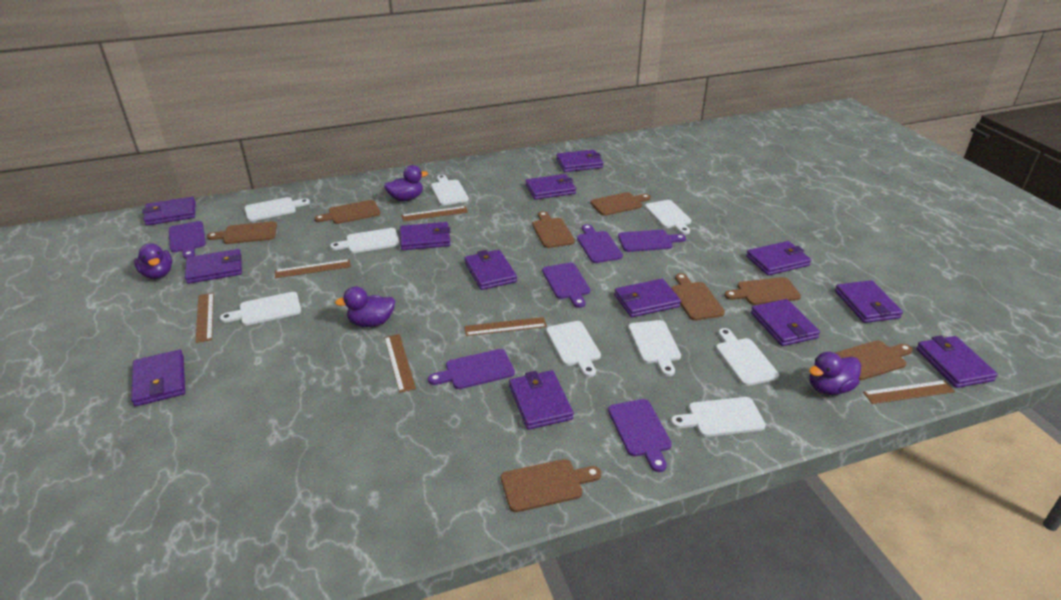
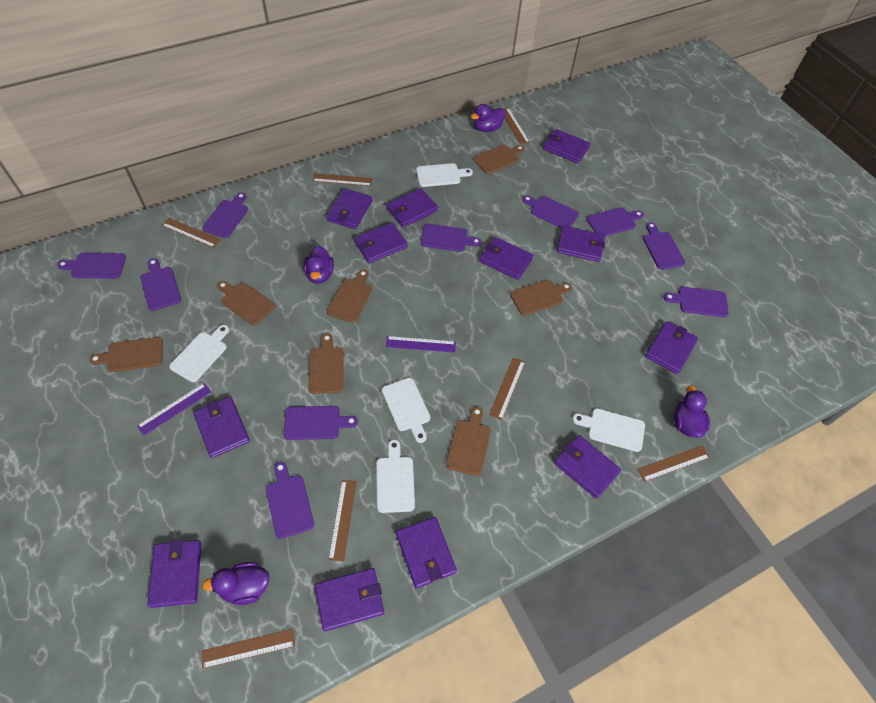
brown cutting board: 8 -> 7
brown ruler: 6 -> 7
purple cutting board: 6 -> 10
purple ruler: 0 -> 2
purple wallet: 13 -> 12
white cutting board: 9 -> 5

